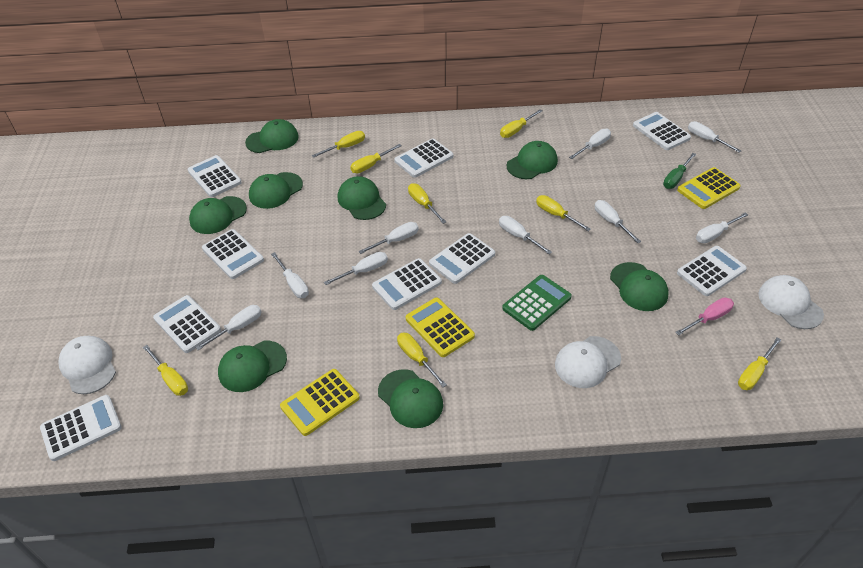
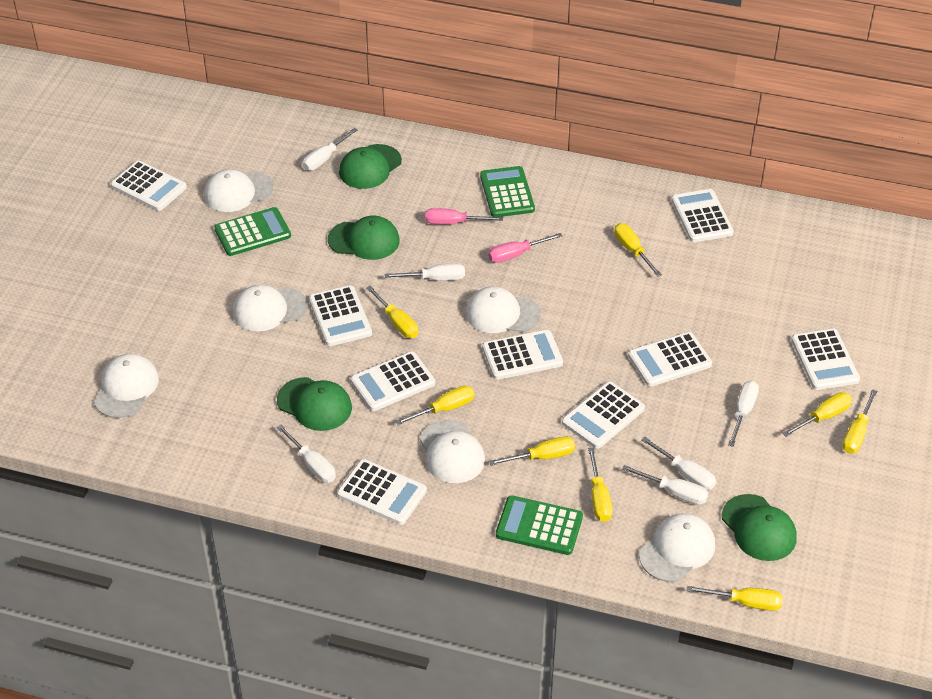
green calculator: 1 -> 3
green cap: 8 -> 4
green screwdriver: 1 -> 0
pink screwdriver: 1 -> 2
white cap: 3 -> 6
white screwdriver: 9 -> 6
yellow calculator: 3 -> 0

